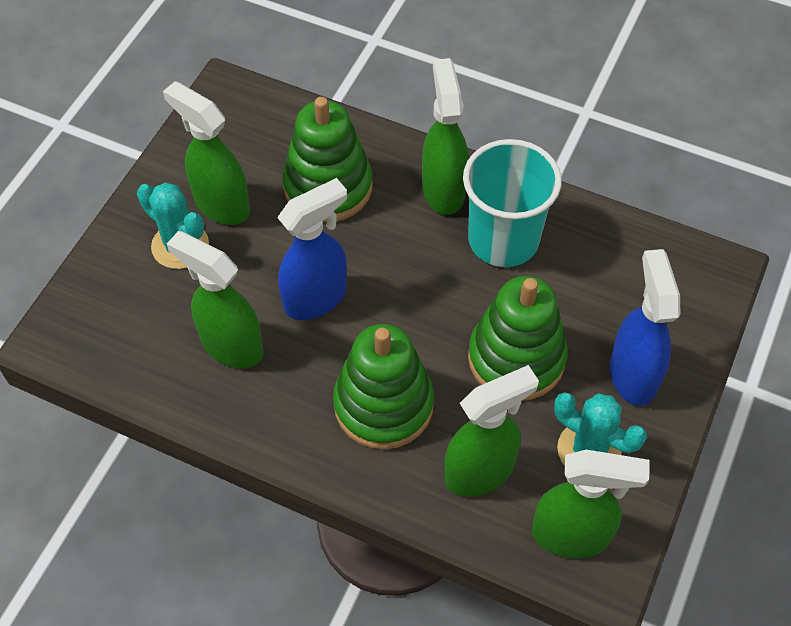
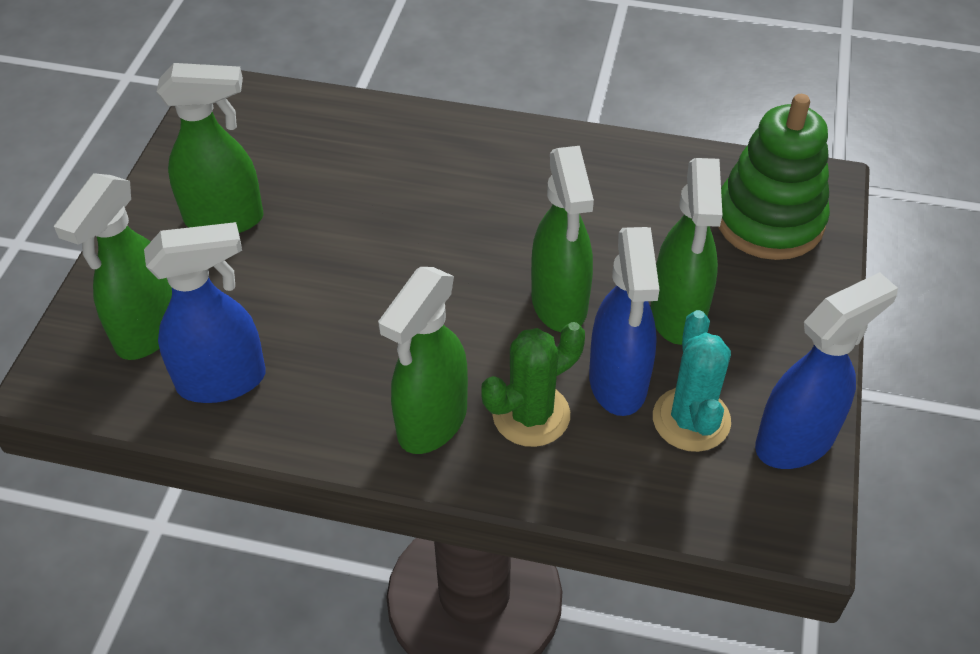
blue spray bottle: 2 -> 3
green cactus: 0 -> 1
green stacking toy: 3 -> 1
turquoise cactus: 2 -> 1
turquoise cup: 1 -> 0

